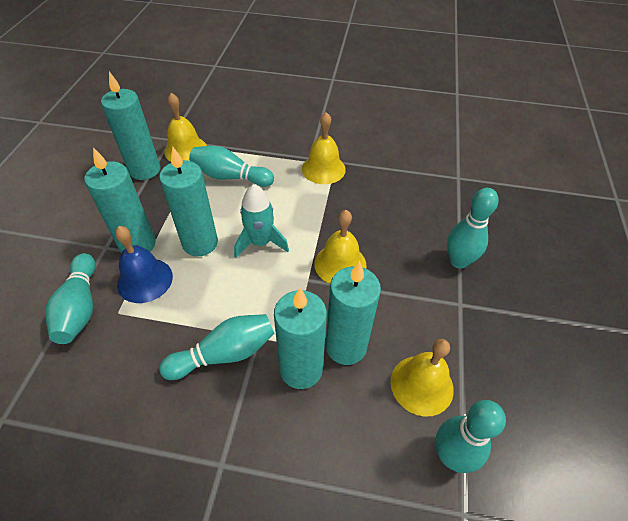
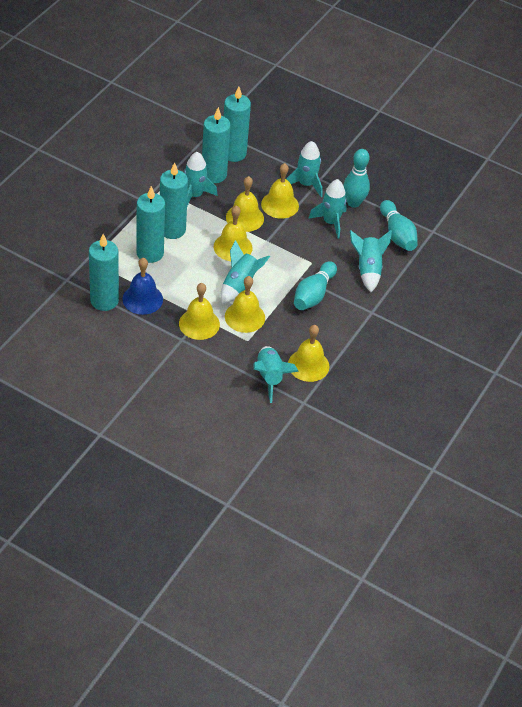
turquoise bowling pin: 5 -> 3
turquoise rocket: 1 -> 6
yellow bell: 4 -> 6

